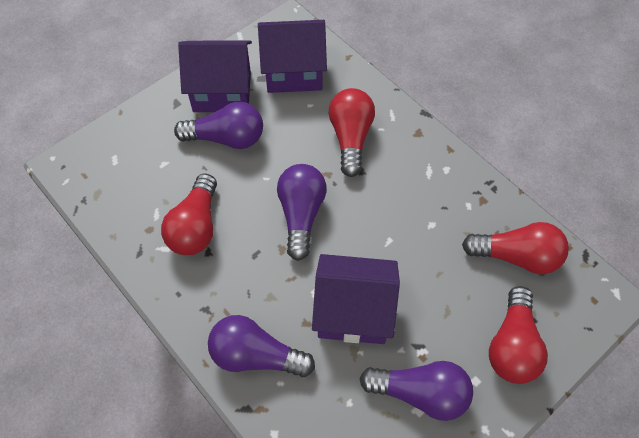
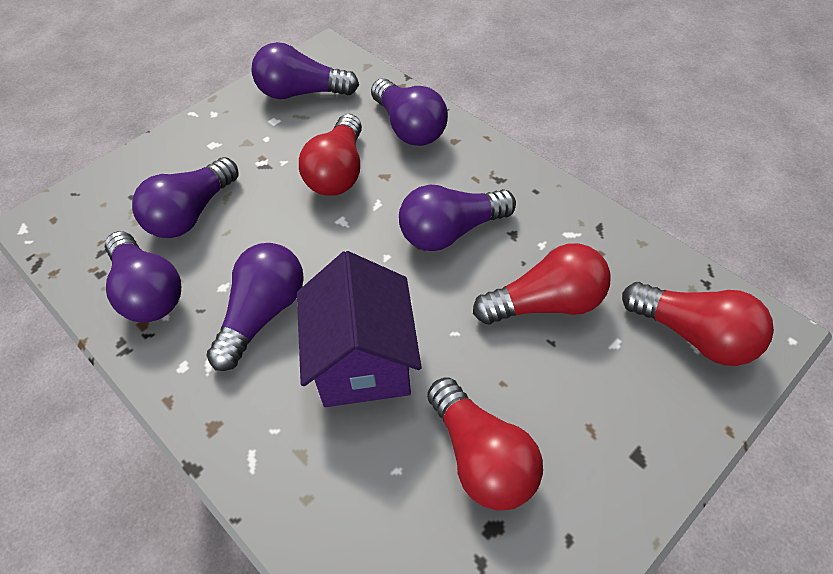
purple house: 3 -> 1
purple light bulb: 4 -> 6

